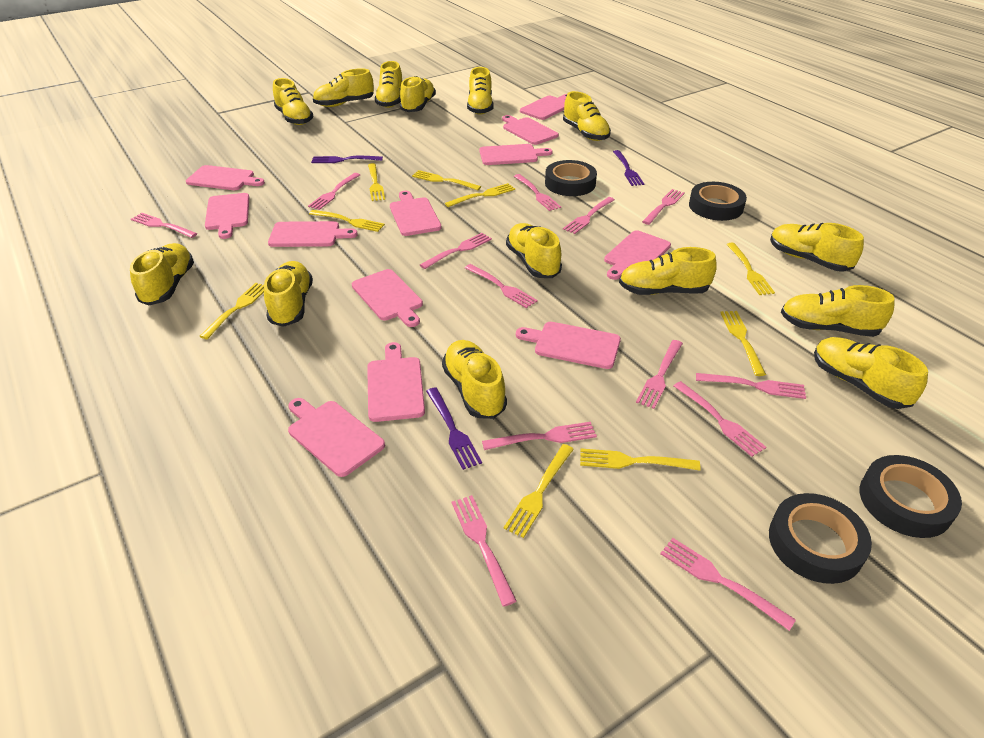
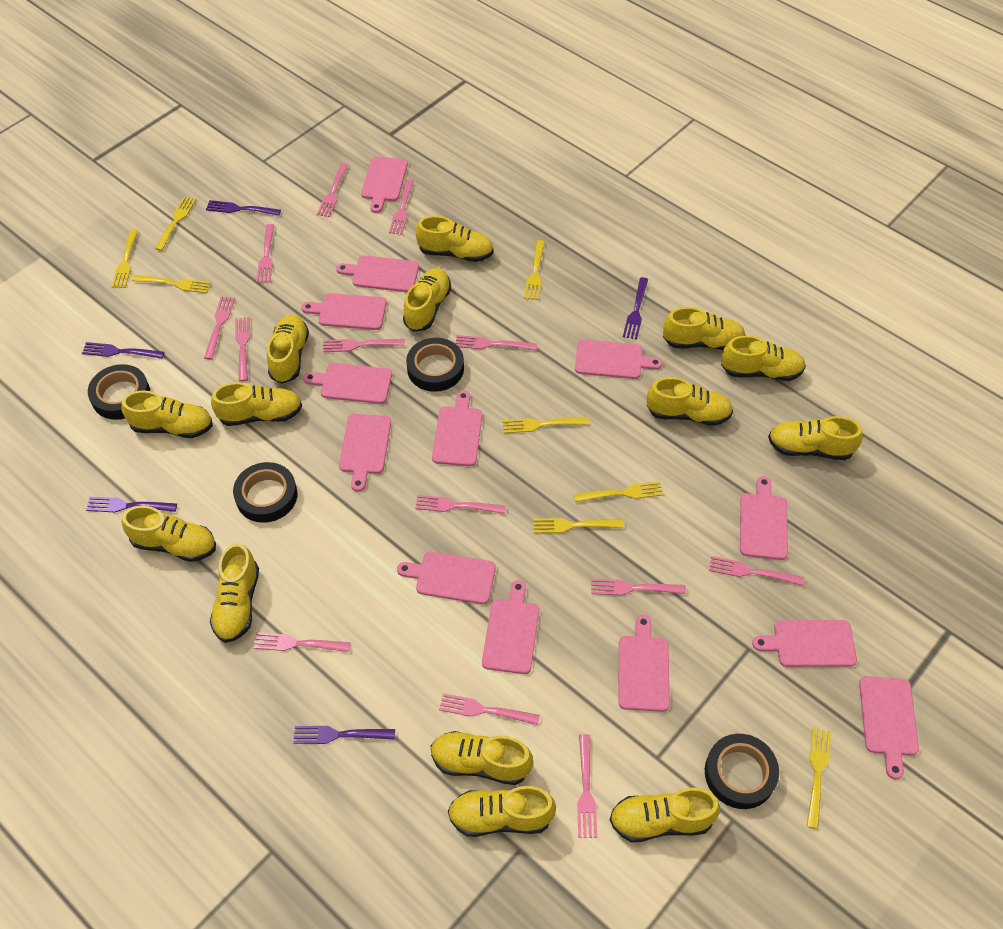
pink cutting board: 12 -> 13
purple fork: 3 -> 5
yellow fork: 9 -> 8

